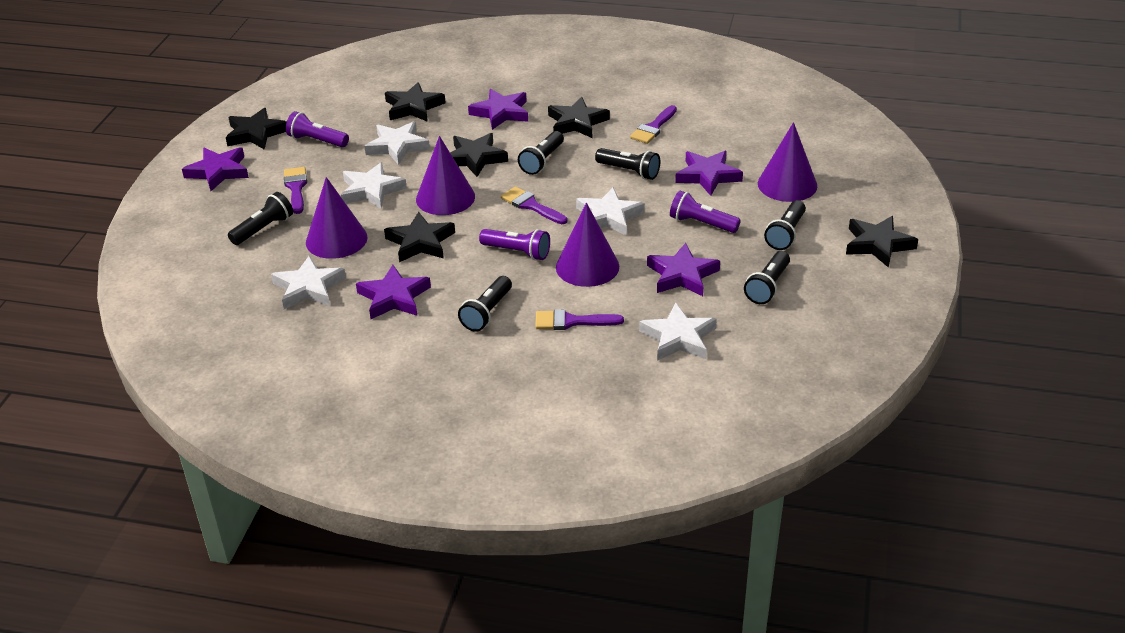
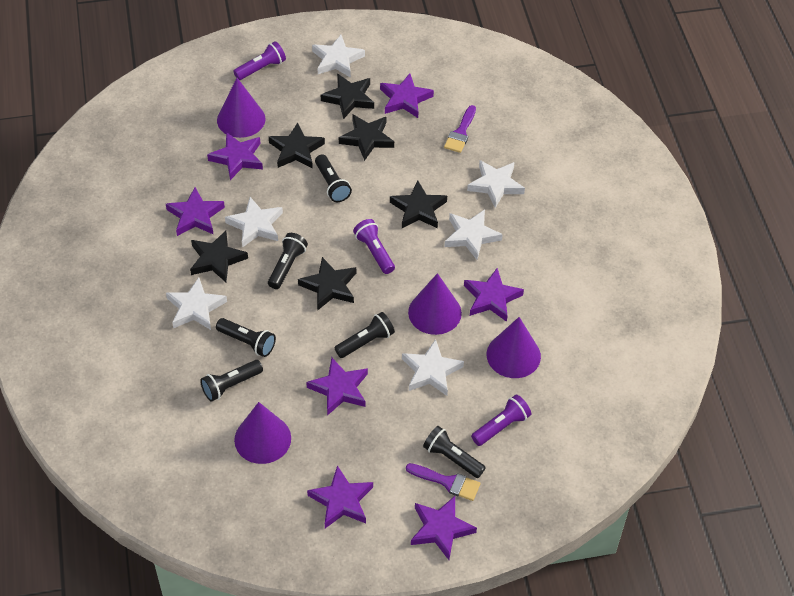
purple brush: 4 -> 2
purple star: 5 -> 7
white star: 5 -> 6

